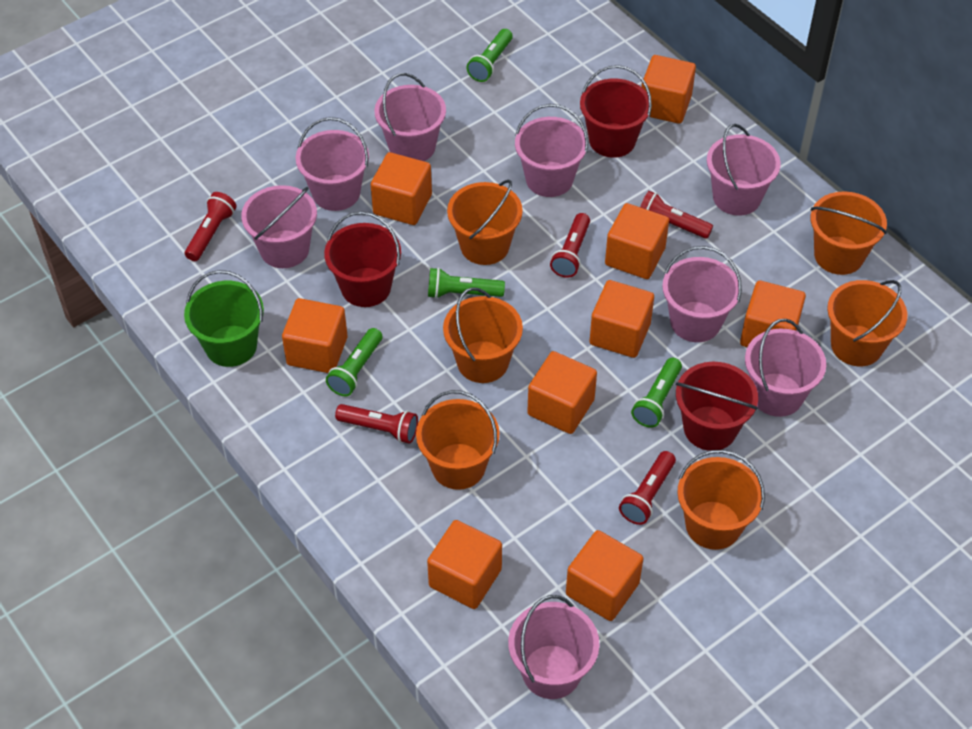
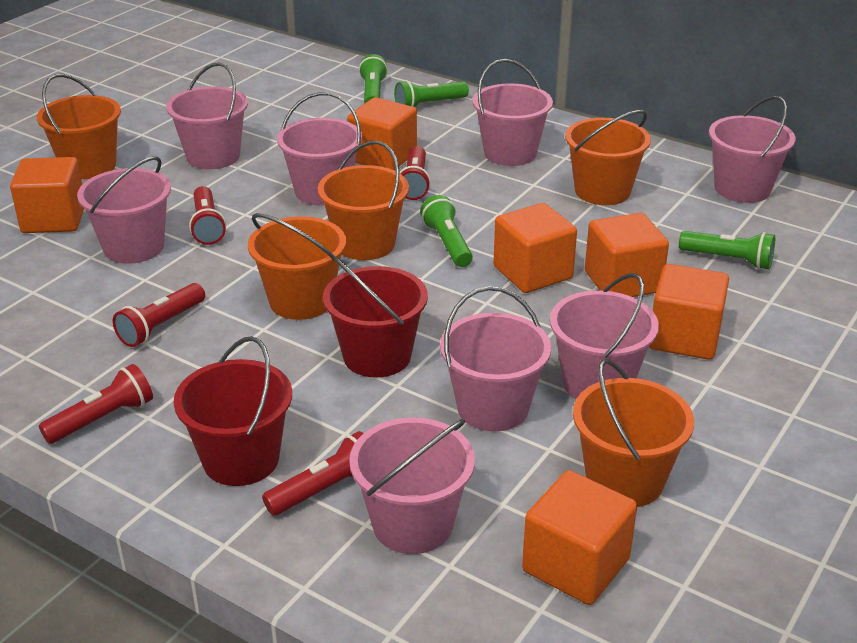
green bucket: 1 -> 0
orange bucket: 6 -> 5
orange cube: 9 -> 6
red bucket: 3 -> 2

